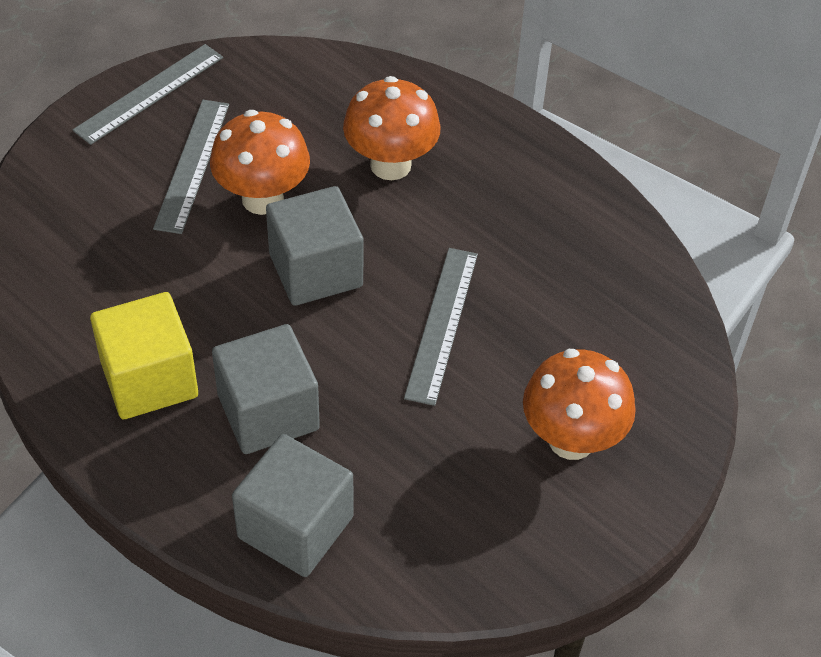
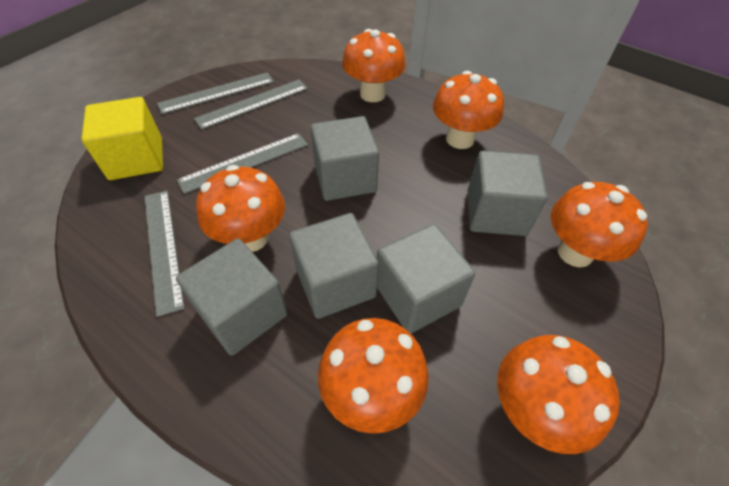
grey cube: 3 -> 5
grey ruler: 3 -> 4
orange mushroom: 3 -> 6

